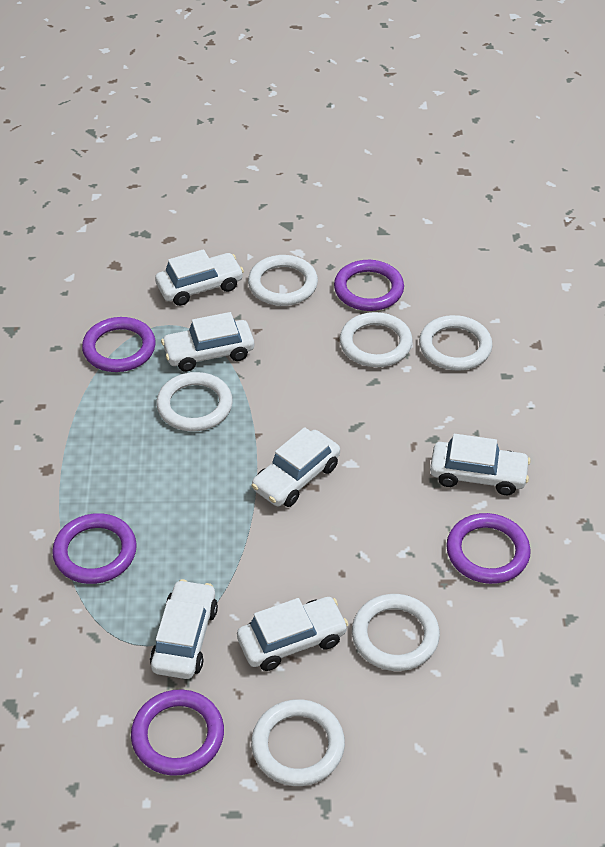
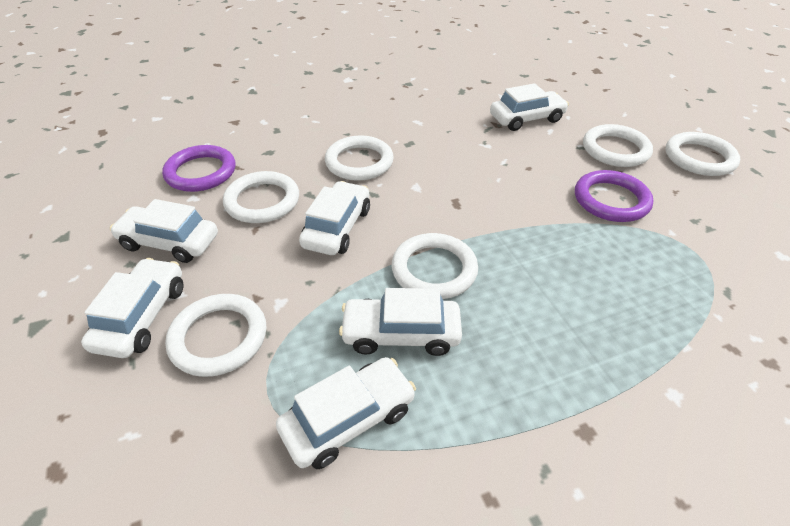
purple ring: 5 -> 2

